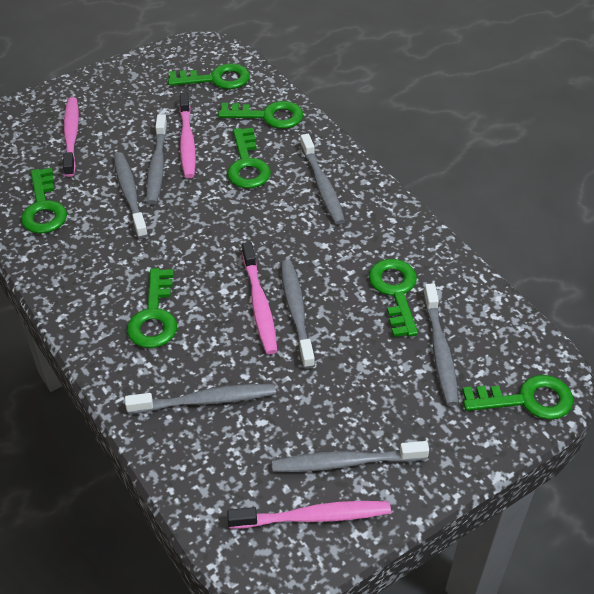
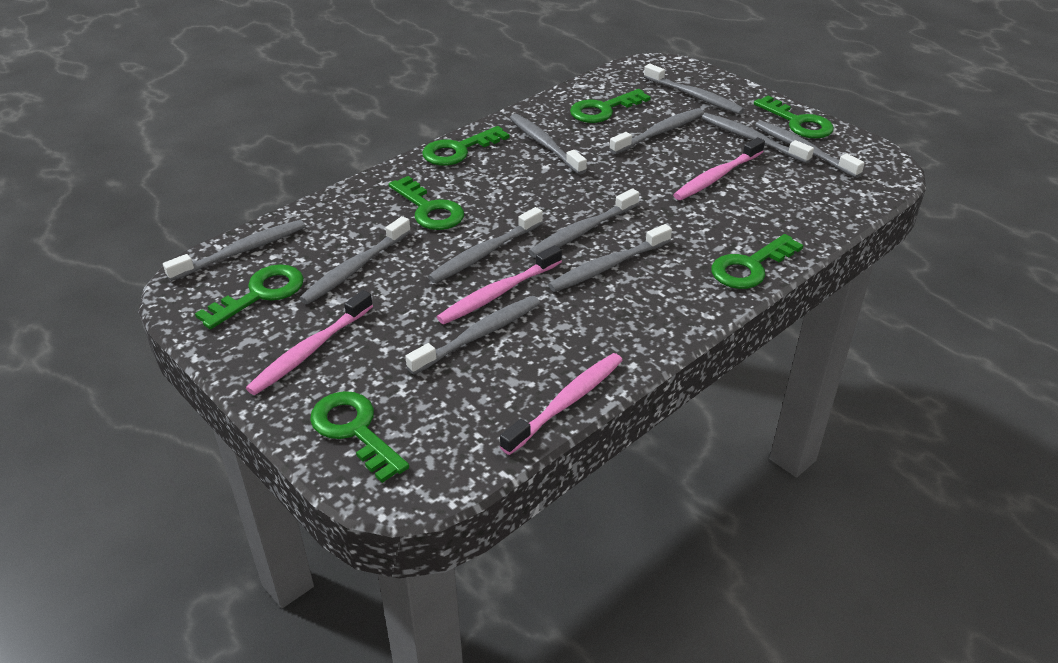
grey toothbrush: 7 -> 11

